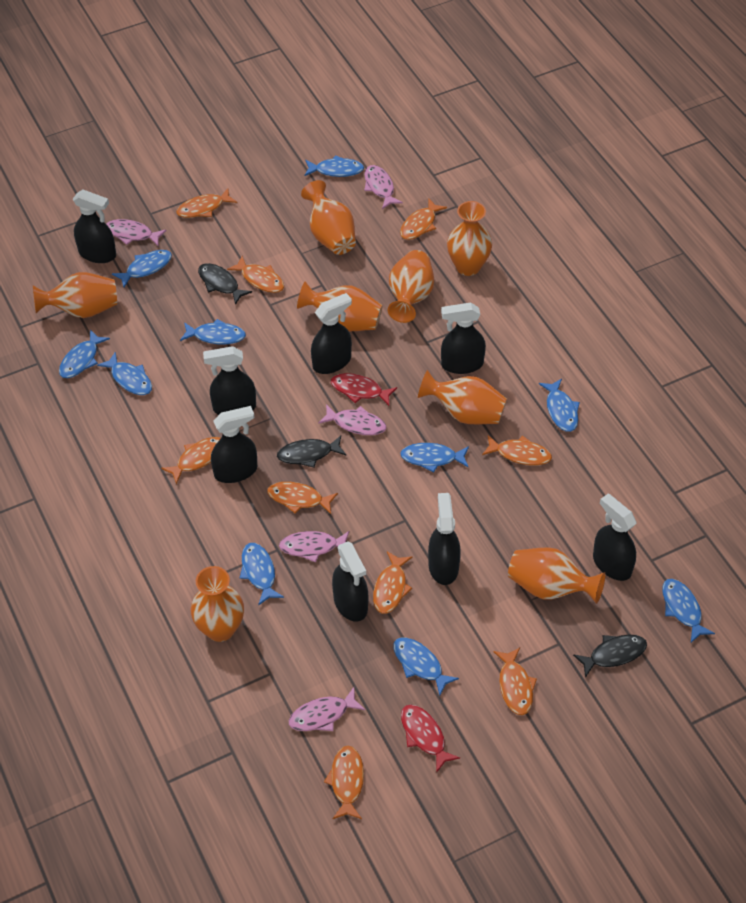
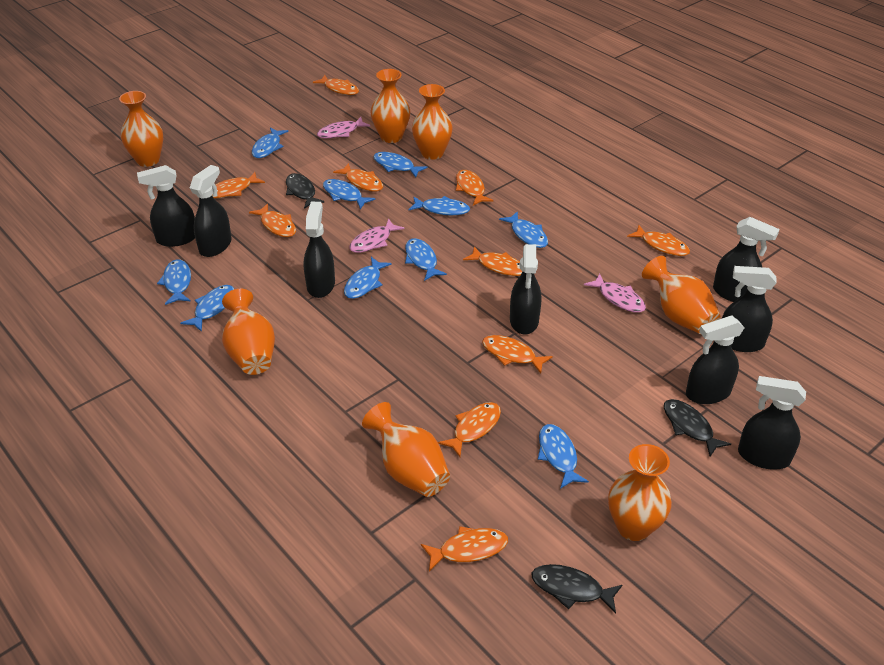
orange fish: 9 -> 10
orange vase: 8 -> 7
pink fish: 5 -> 3
red fish: 2 -> 0

